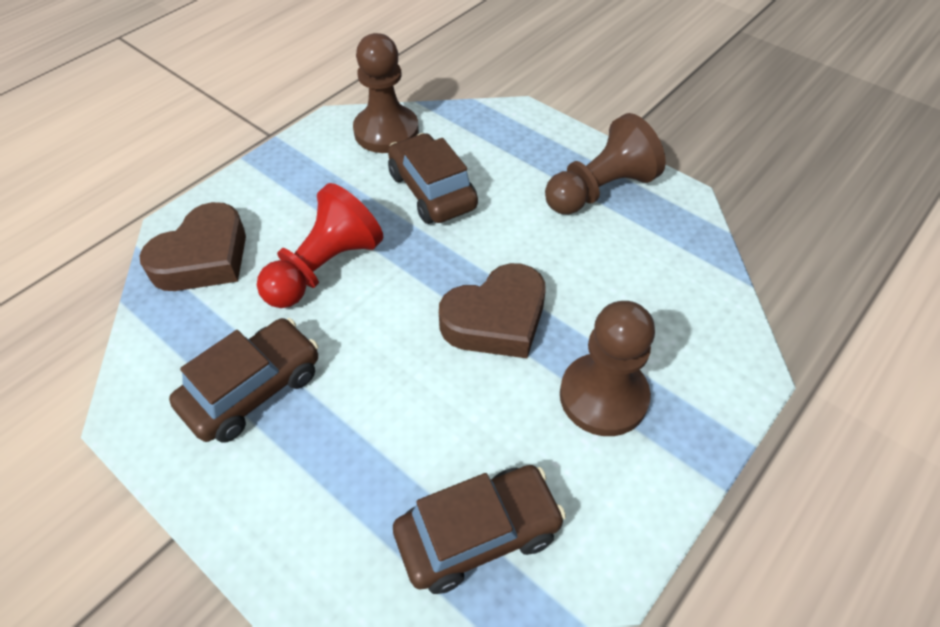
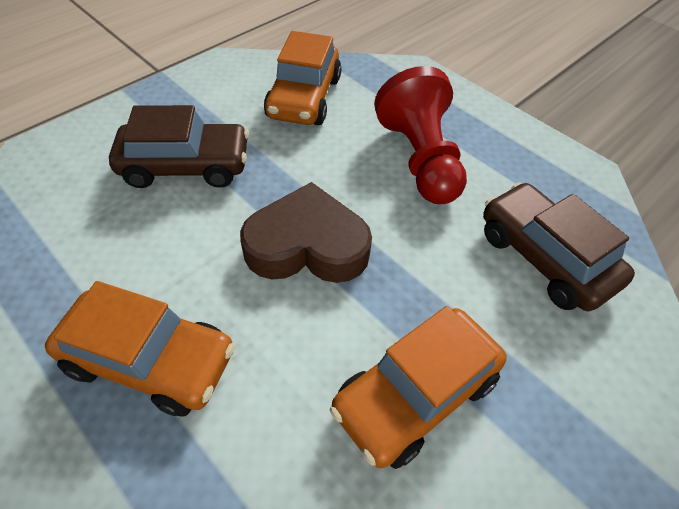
brown car: 3 -> 2
brown heart: 2 -> 1
brown pawn: 3 -> 0
orange car: 0 -> 3

